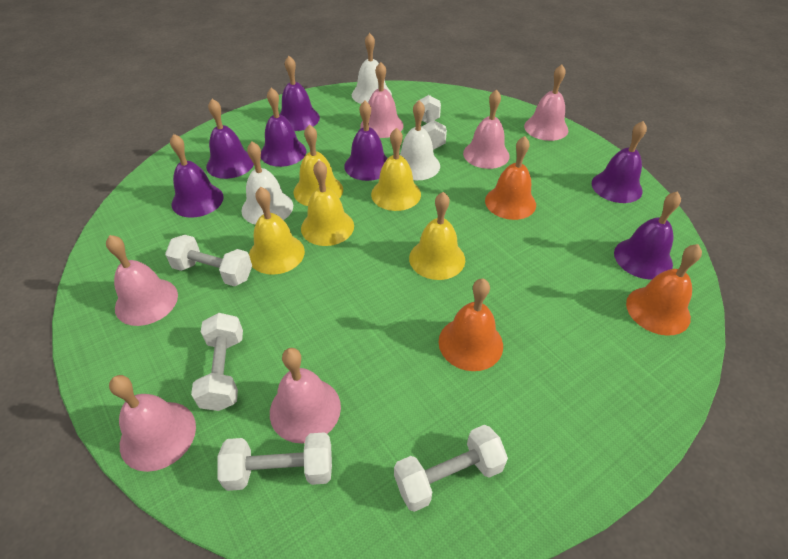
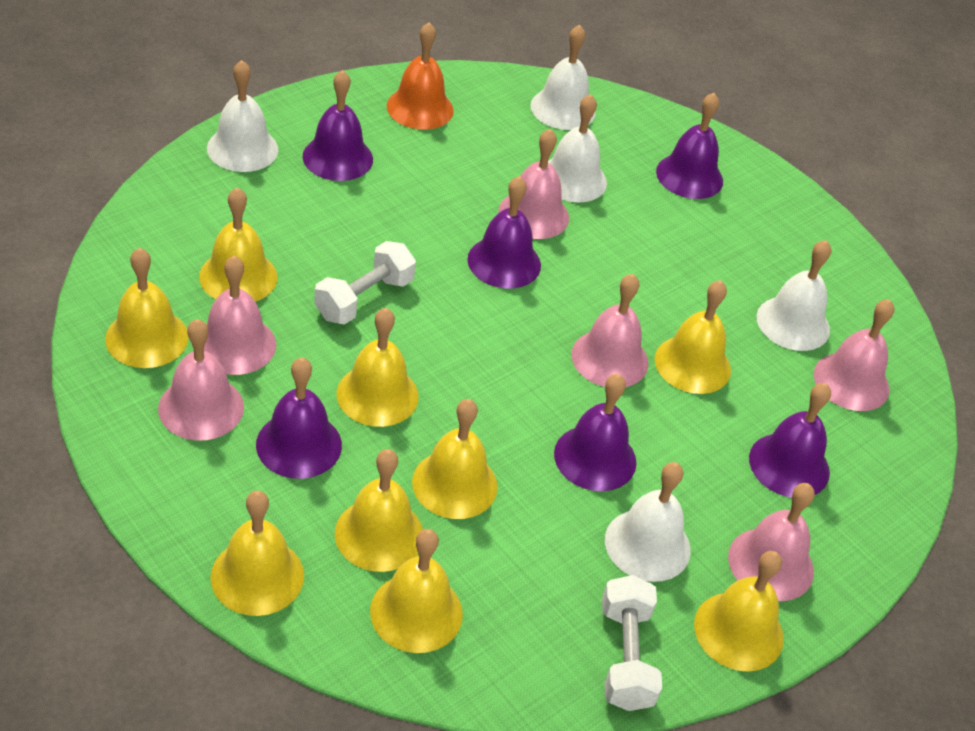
orange bell: 3 -> 1
purple bell: 7 -> 6
white bell: 3 -> 5
white dumbbell: 5 -> 2
yellow bell: 5 -> 9

